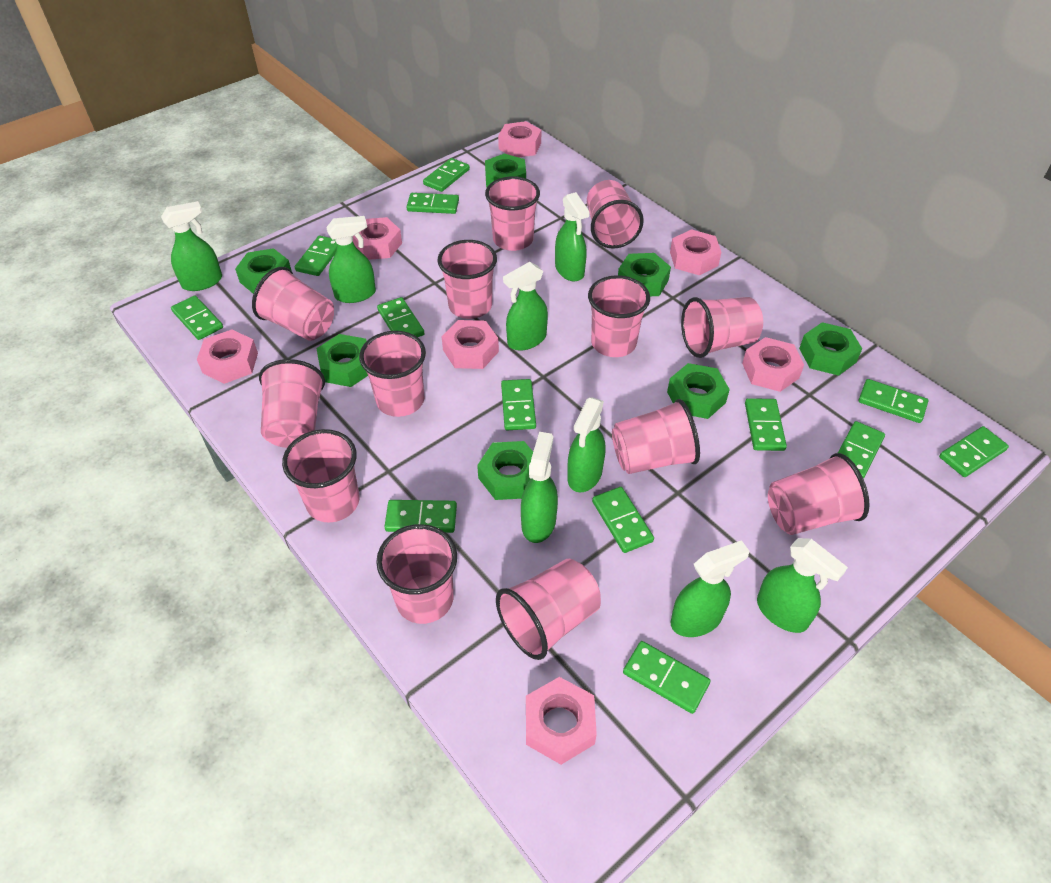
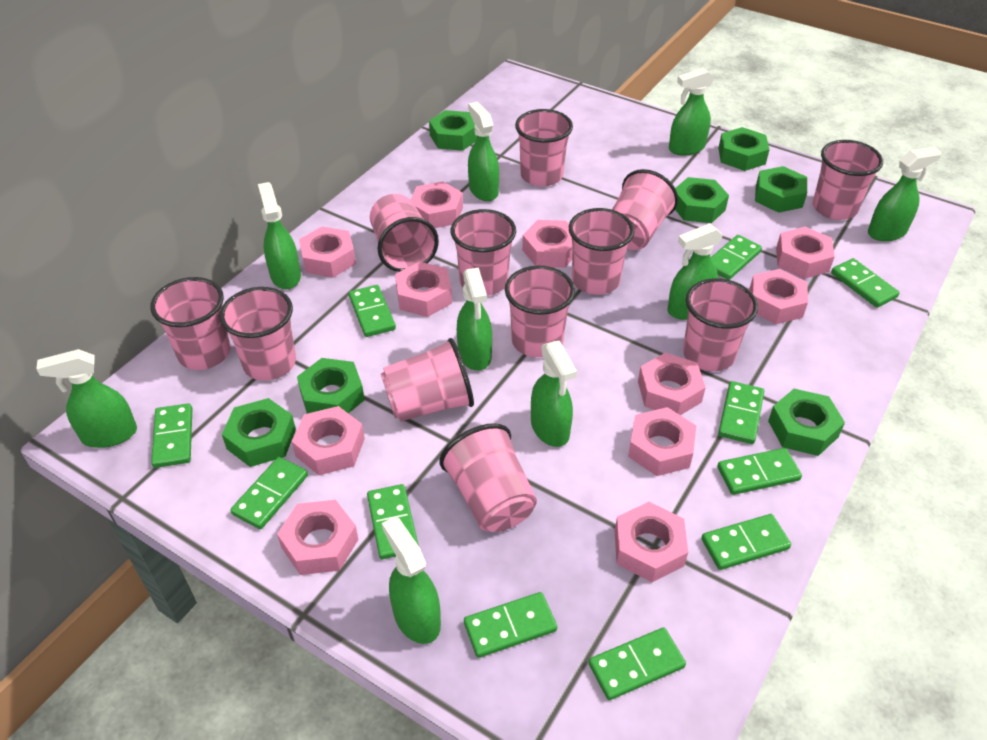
green domino: 13 -> 11
green spray bottle: 8 -> 9
pink cup: 13 -> 12
pink nut: 7 -> 11

